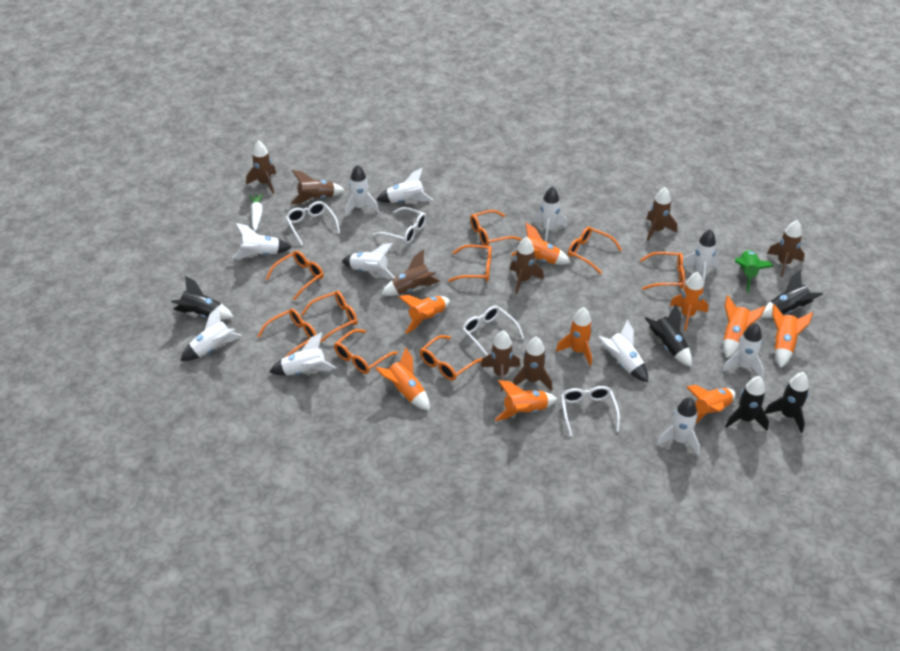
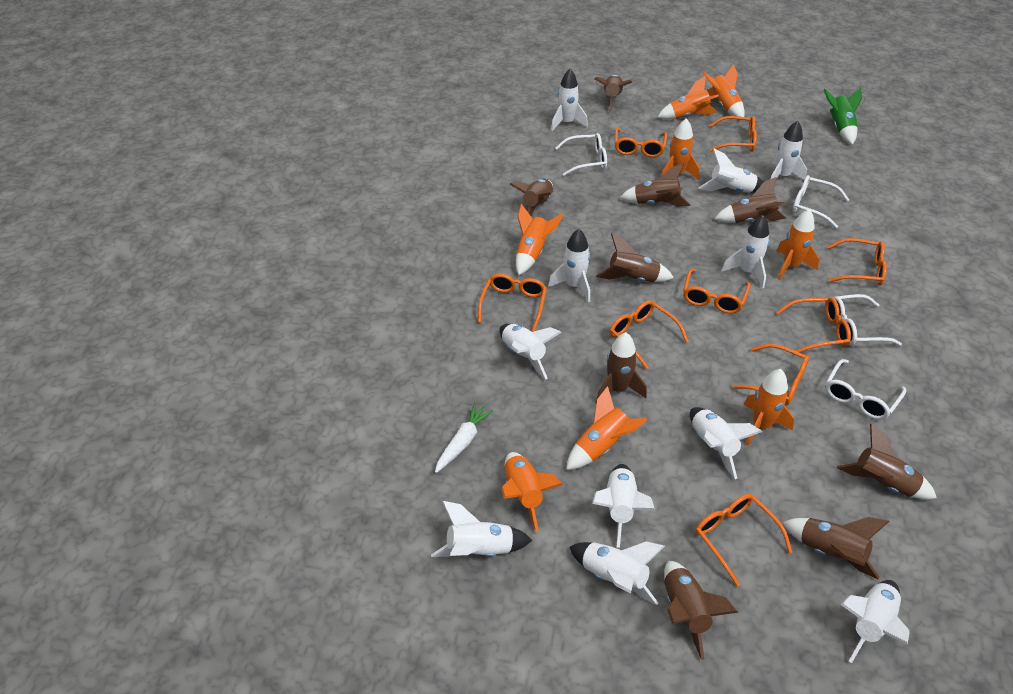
black rocket: 5 -> 0
brown rocket: 8 -> 9
orange rocket: 9 -> 8

